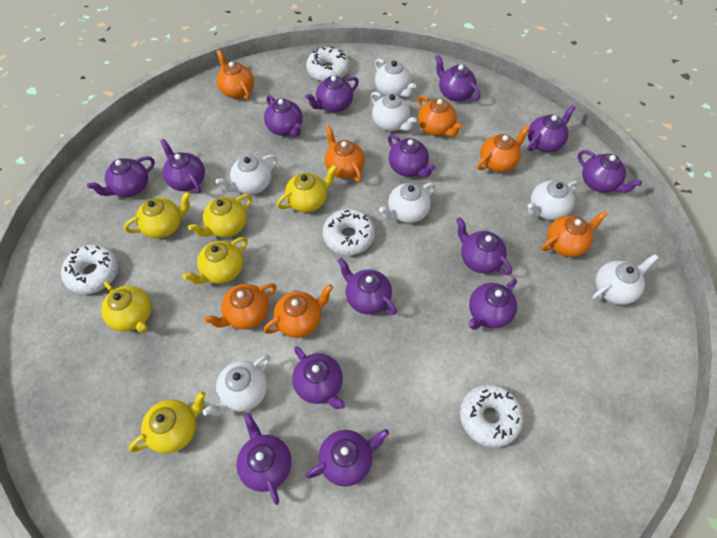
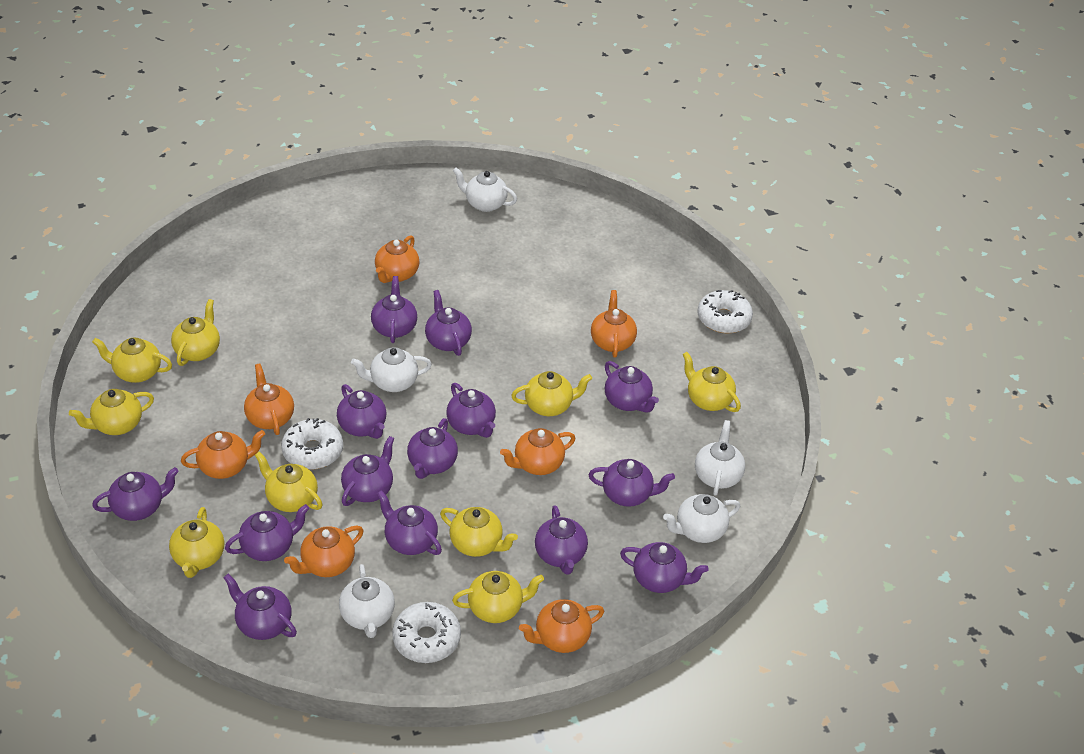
white donut: 4 -> 3
white teapot: 7 -> 5
yellow teapot: 6 -> 9

